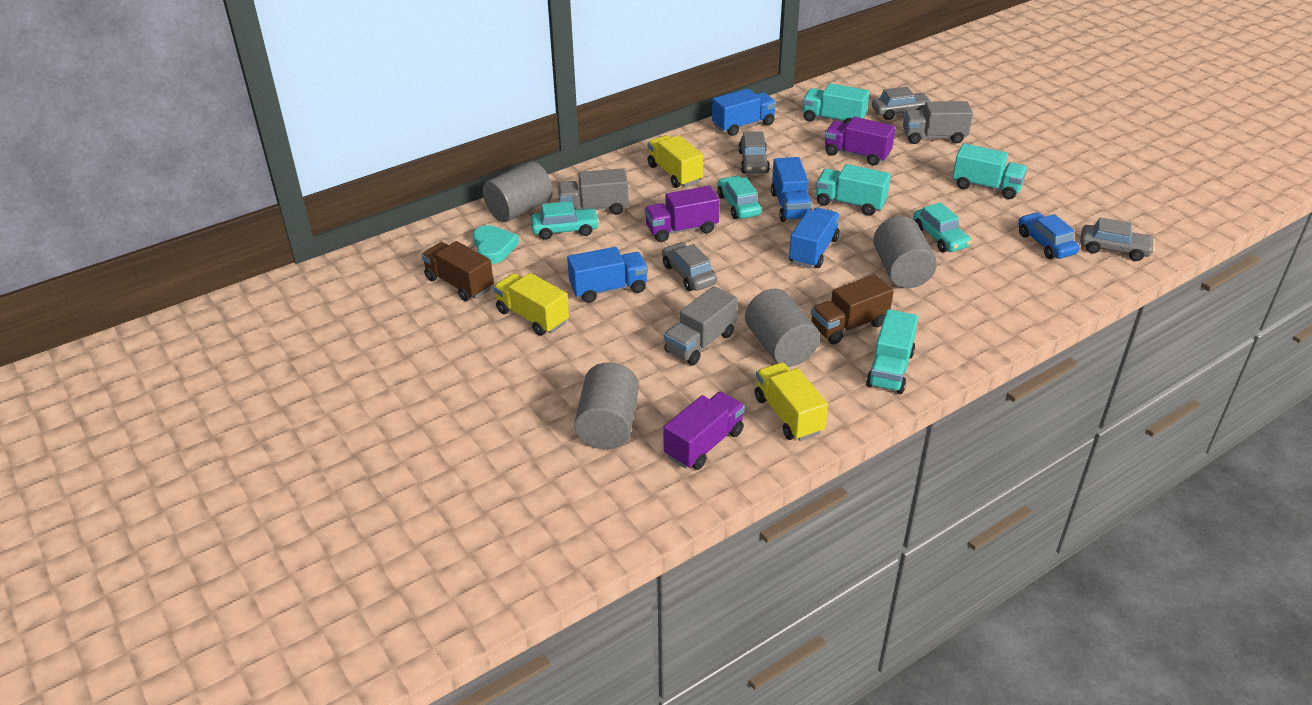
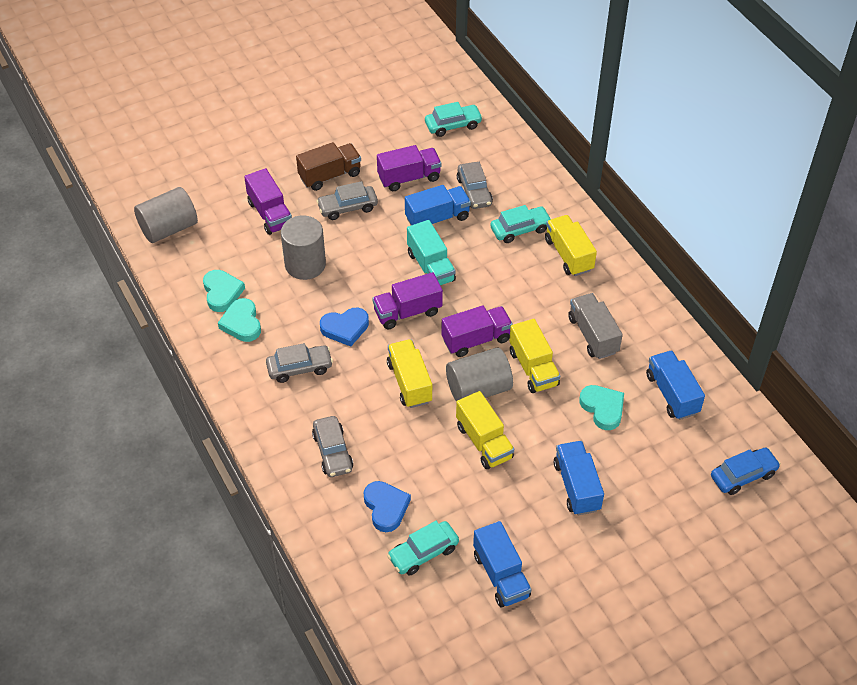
blue heart: 0 -> 2
brown truck: 2 -> 1
grey cylinder: 4 -> 3
grey truck: 3 -> 1
purple truck: 3 -> 4
turquoise heart: 1 -> 3
turquoise truck: 4 -> 1
yellow truck: 3 -> 4

